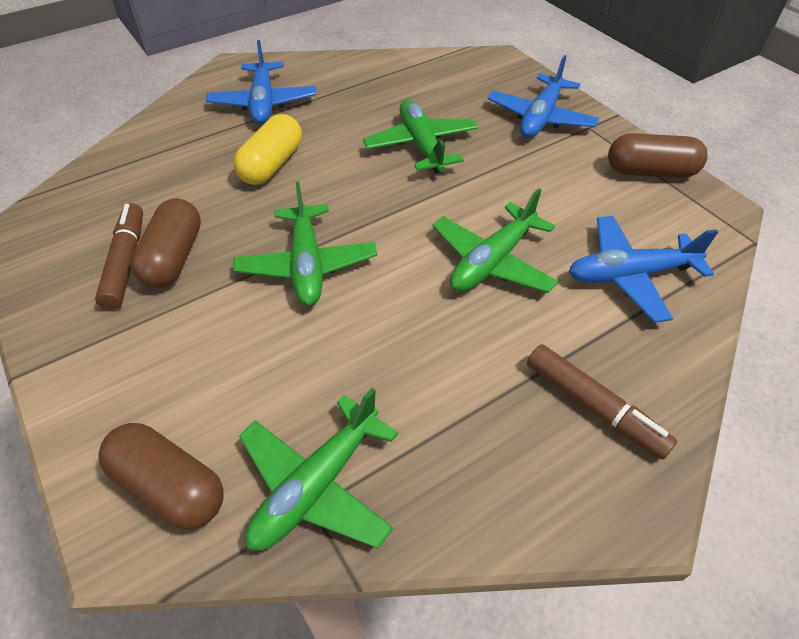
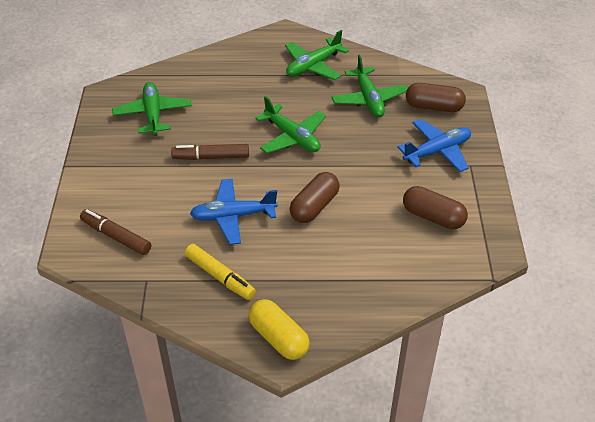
blue plane: 3 -> 2
yellow marker: 0 -> 1

